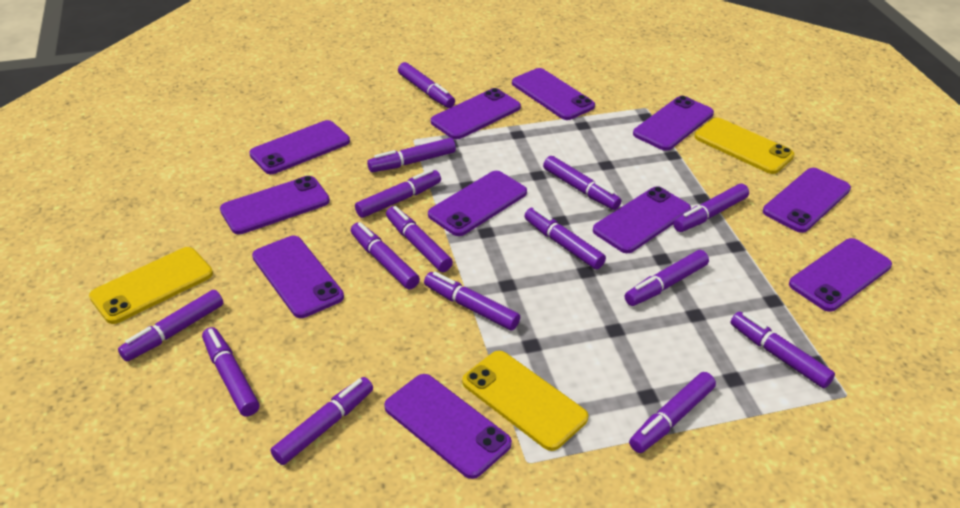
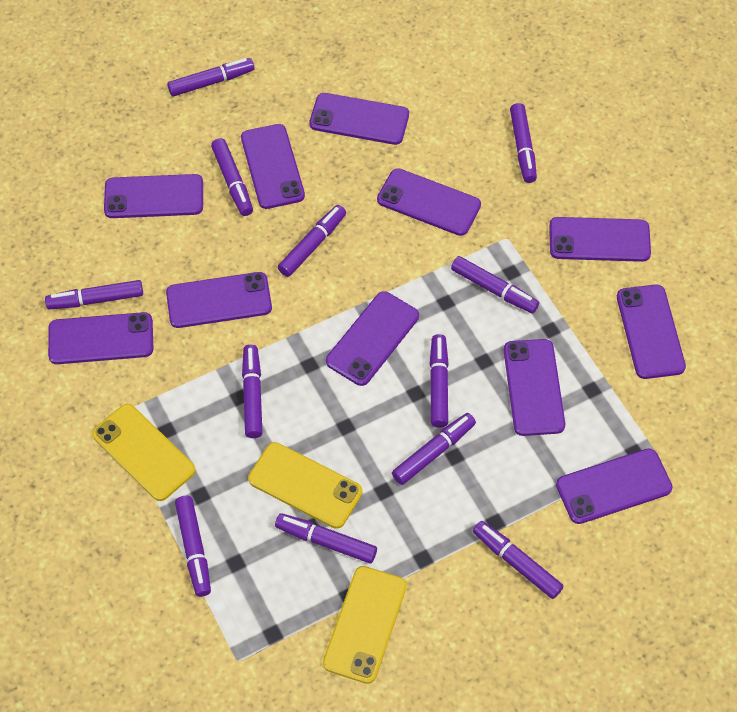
purple marker: 15 -> 12

